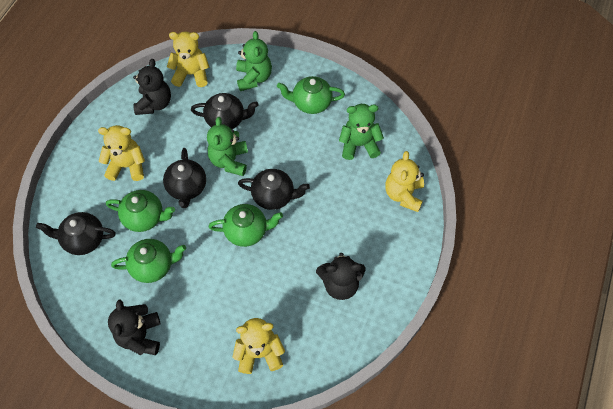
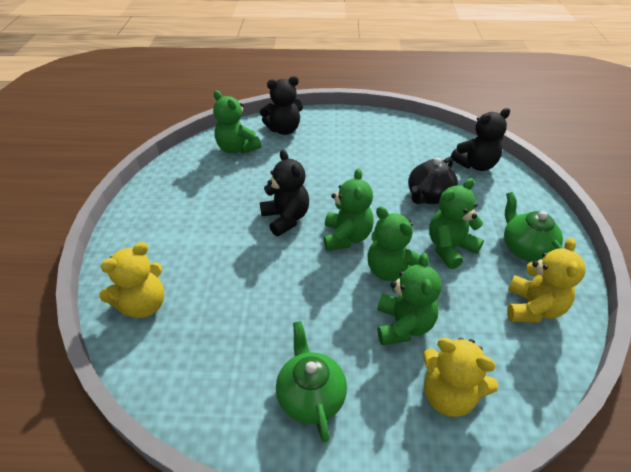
black teapot: 4 -> 1
green teapot: 4 -> 2
green teddy bear: 3 -> 5
yellow teddy bear: 4 -> 3

